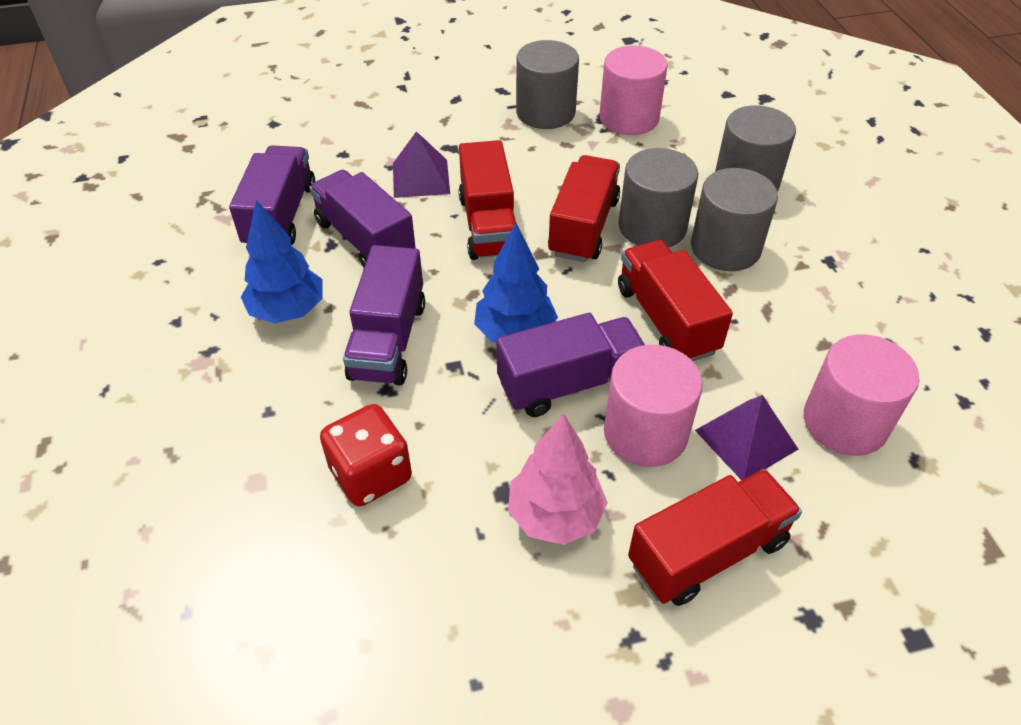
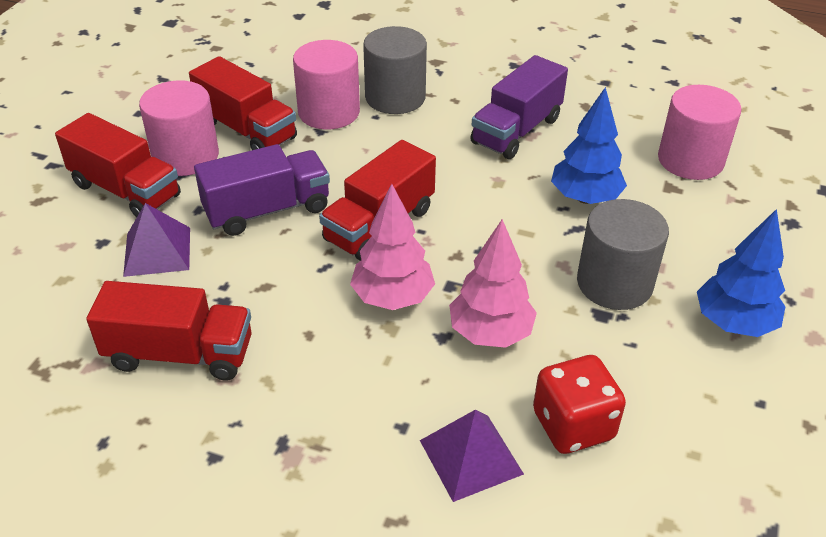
grey cylinder: 4 -> 2
pink tree: 1 -> 2
purple truck: 4 -> 2

